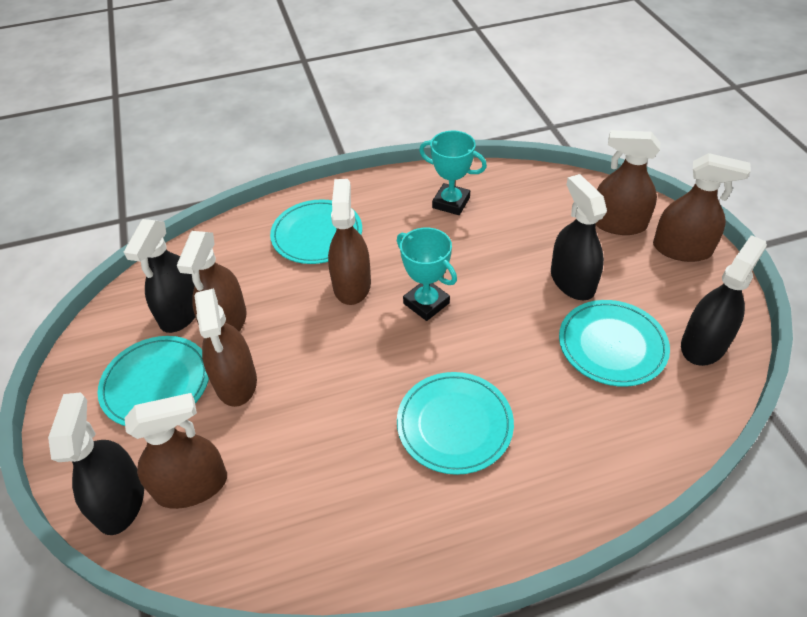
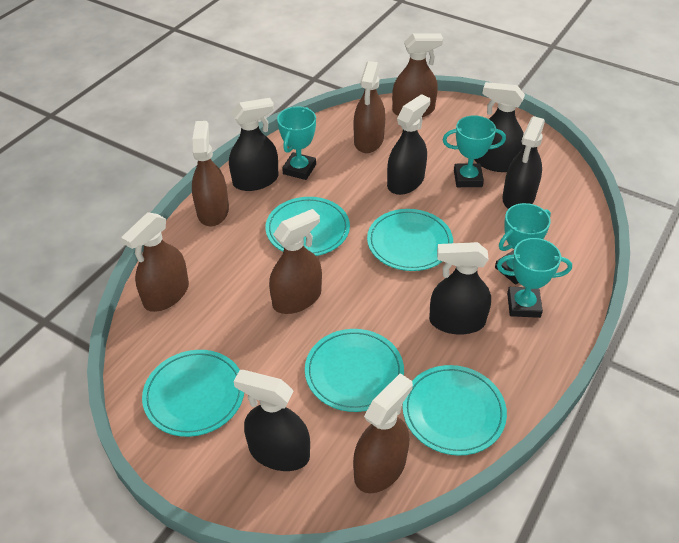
black spray bottle: 4 -> 6
turquoise plate: 4 -> 5
turquoise trophy: 2 -> 4

